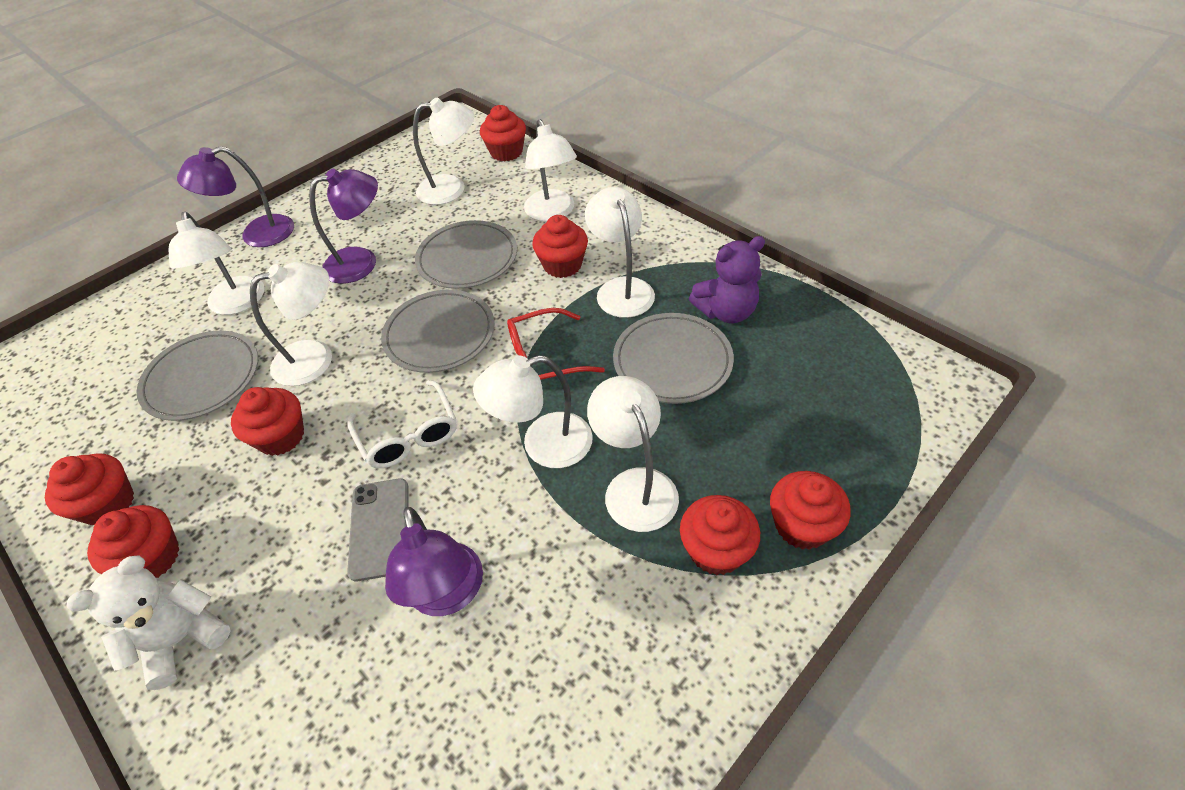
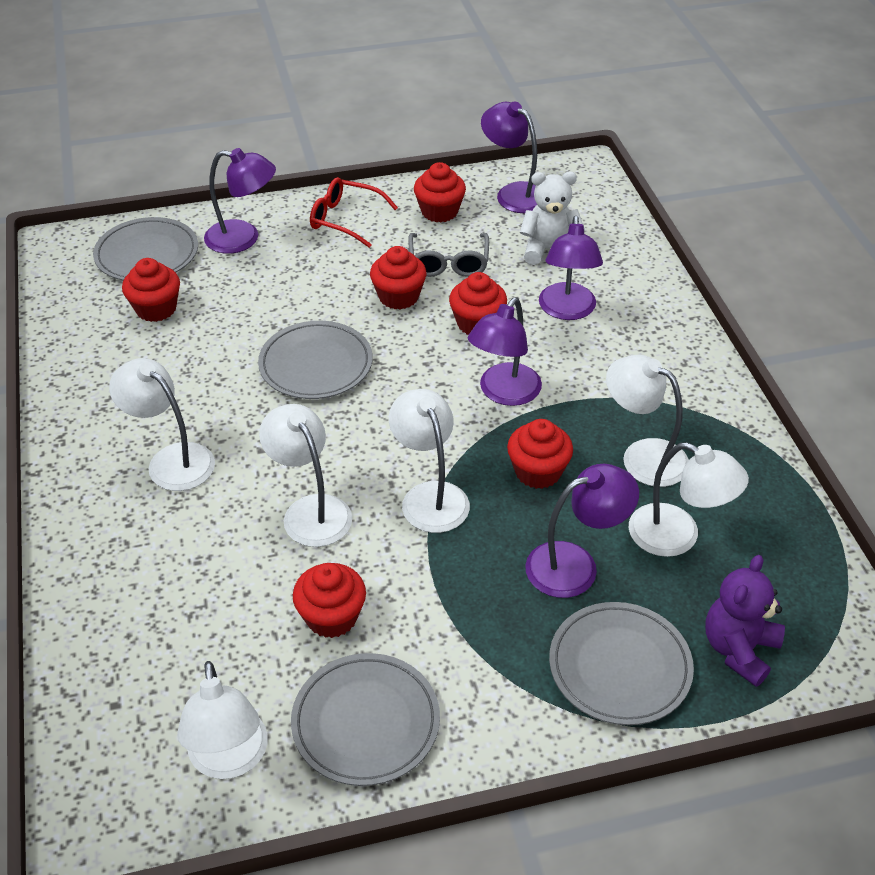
grey glasses: 0 -> 1
grey phone: 1 -> 0
purple lamp: 3 -> 5
red cupcake: 7 -> 6
white glasses: 1 -> 0
white lamp: 7 -> 6

